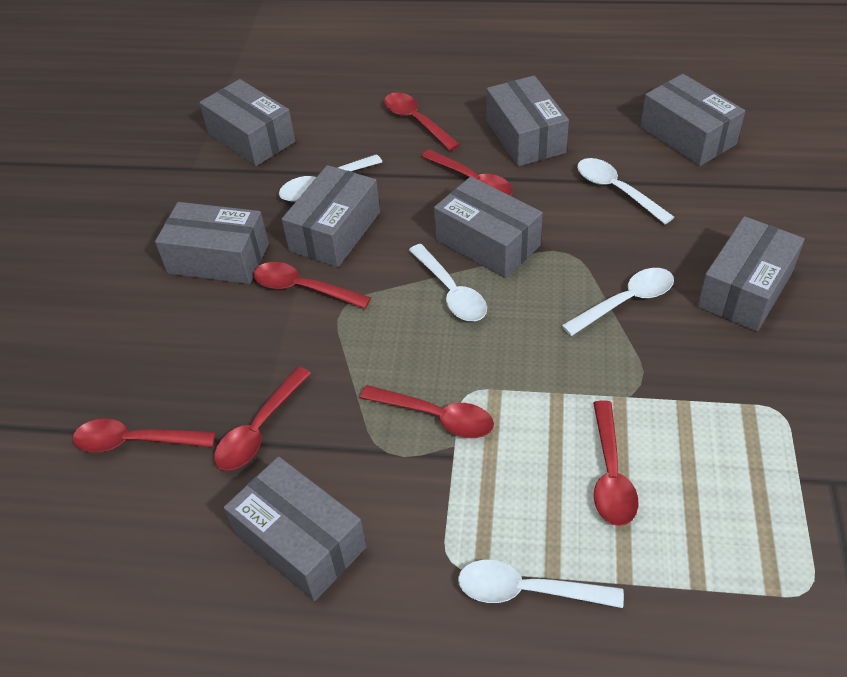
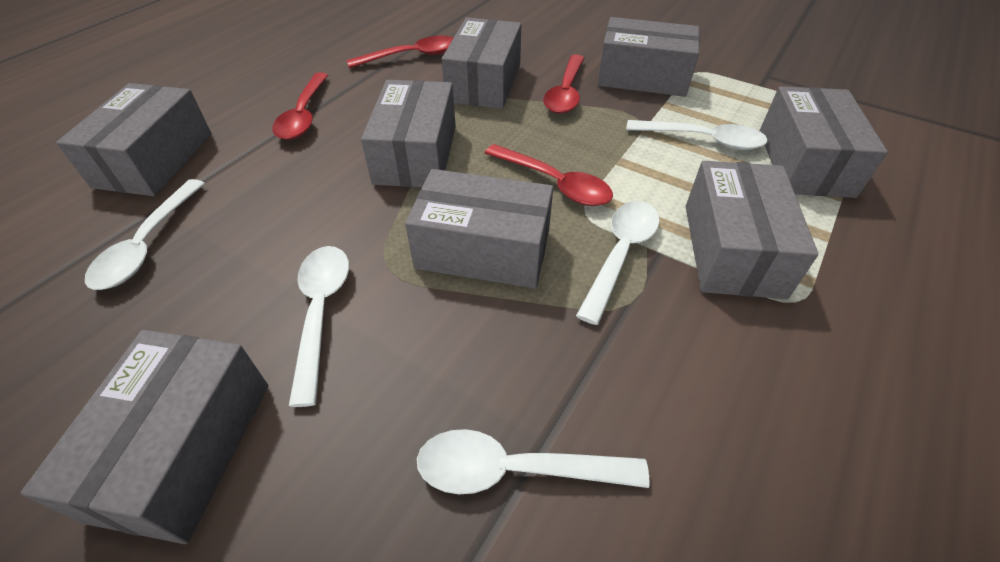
red spoon: 7 -> 4

